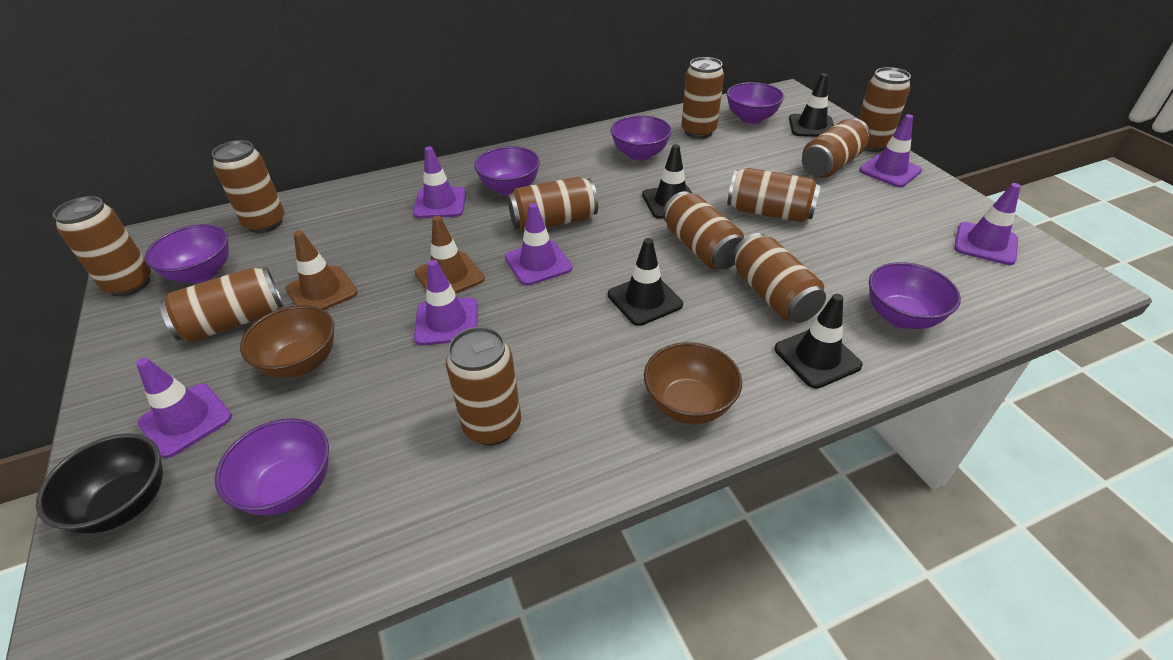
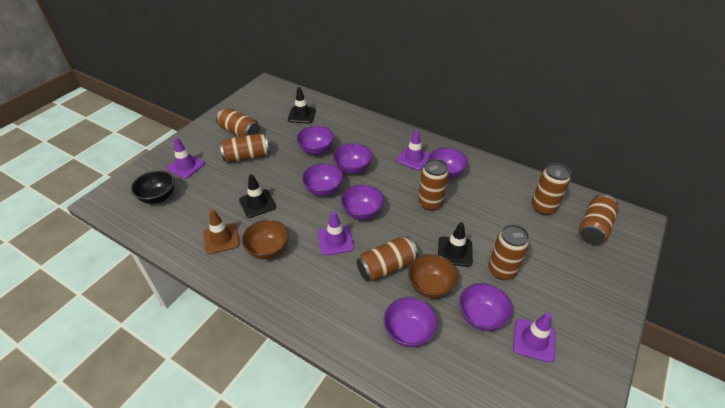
black traffic cone: 4 -> 3
brown can: 11 -> 7
brown traffic cone: 2 -> 1
purple bowl: 6 -> 7
purple traffic cone: 6 -> 4

